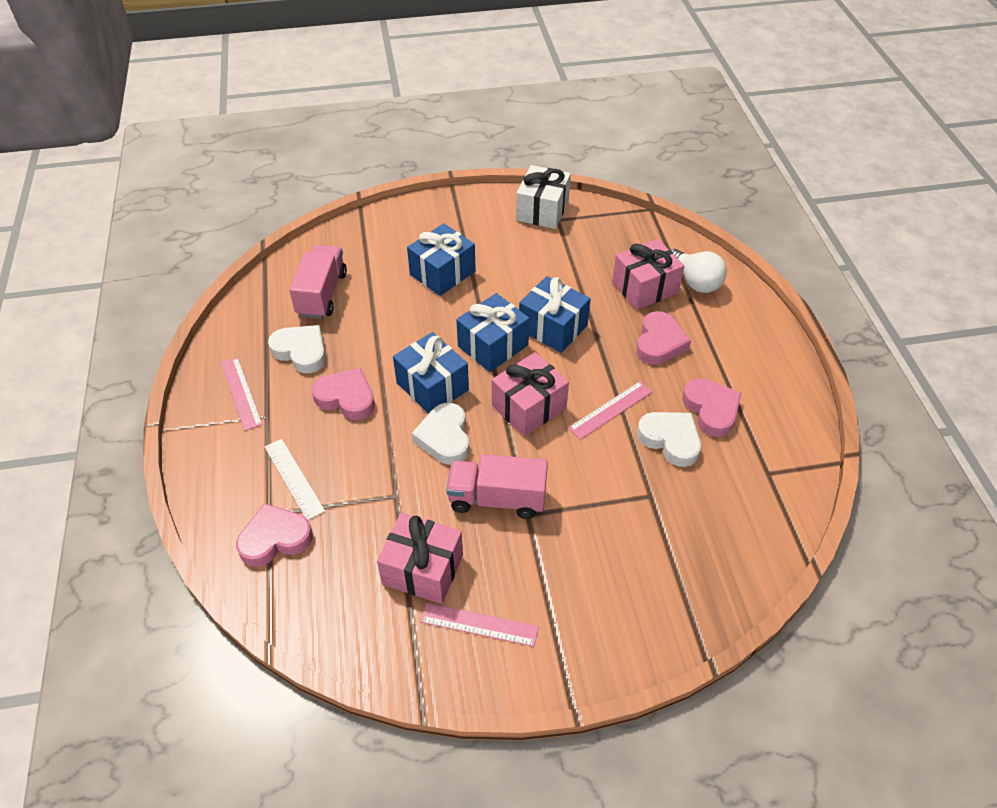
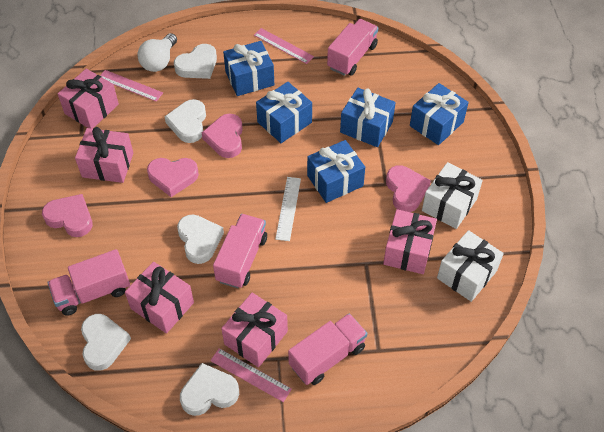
blue gift: 4 -> 5
pink gift: 3 -> 5
pink truck: 2 -> 4
white gift: 1 -> 2
white heart: 3 -> 5

